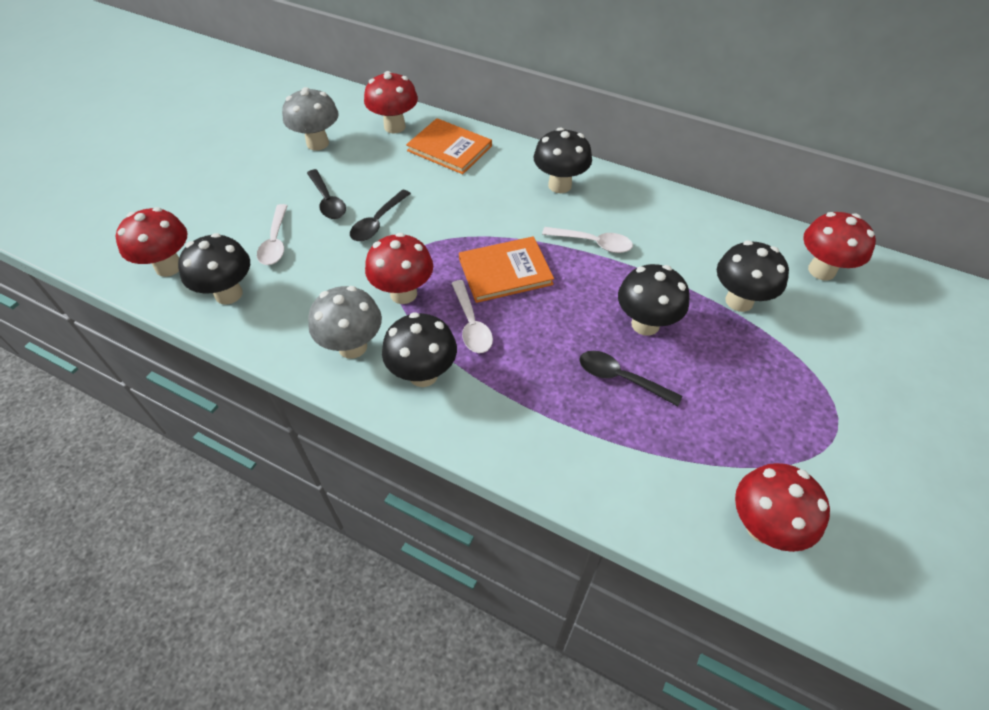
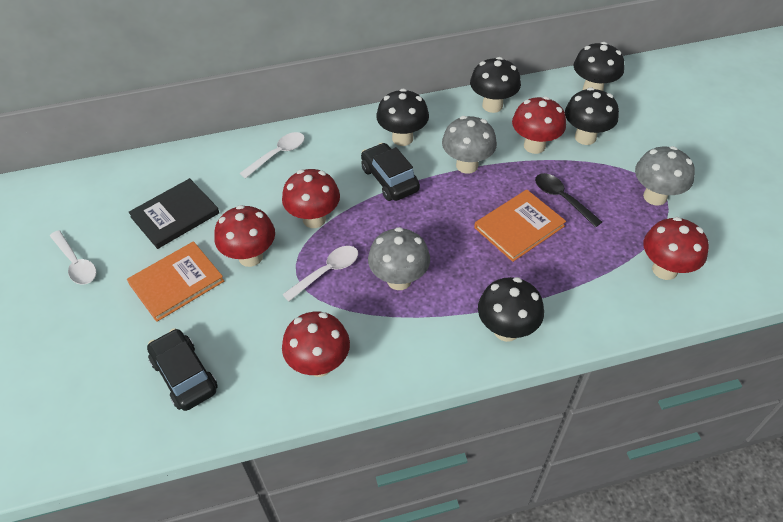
black book: 0 -> 1
black car: 0 -> 2
black spoon: 3 -> 1
grey mushroom: 2 -> 3

